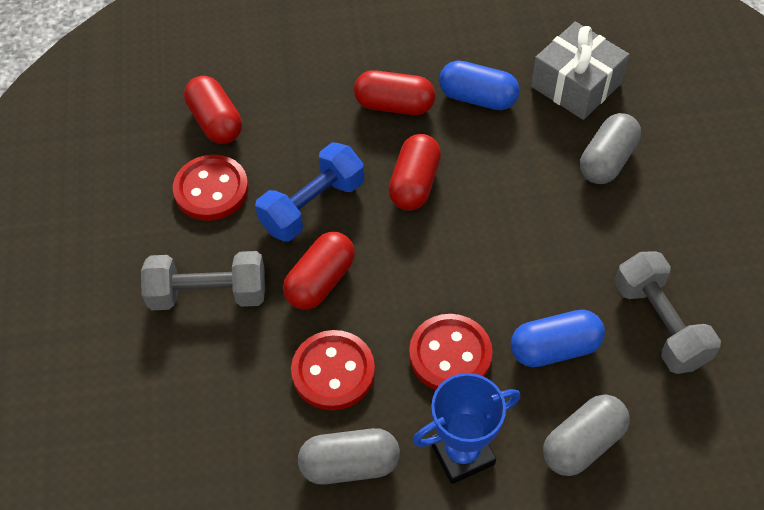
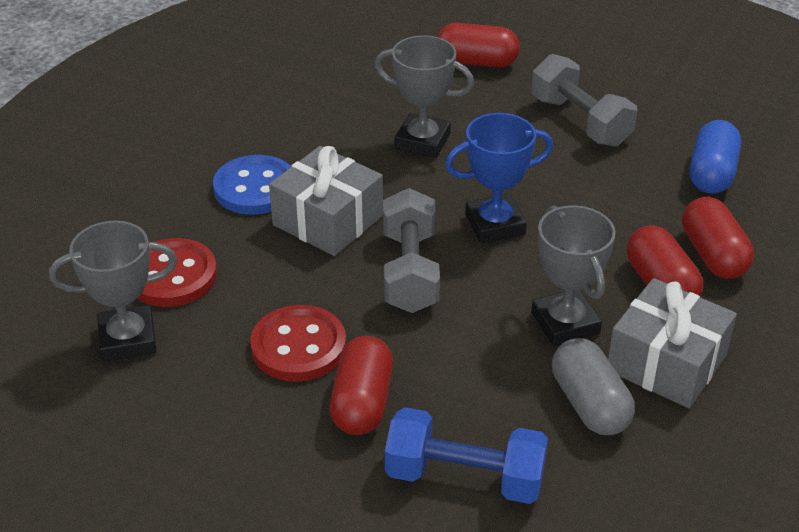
blue button: 0 -> 1
blue capsule: 2 -> 1
grey capsule: 3 -> 1
grey gift: 1 -> 2
grey trophy: 0 -> 3
red button: 3 -> 2

